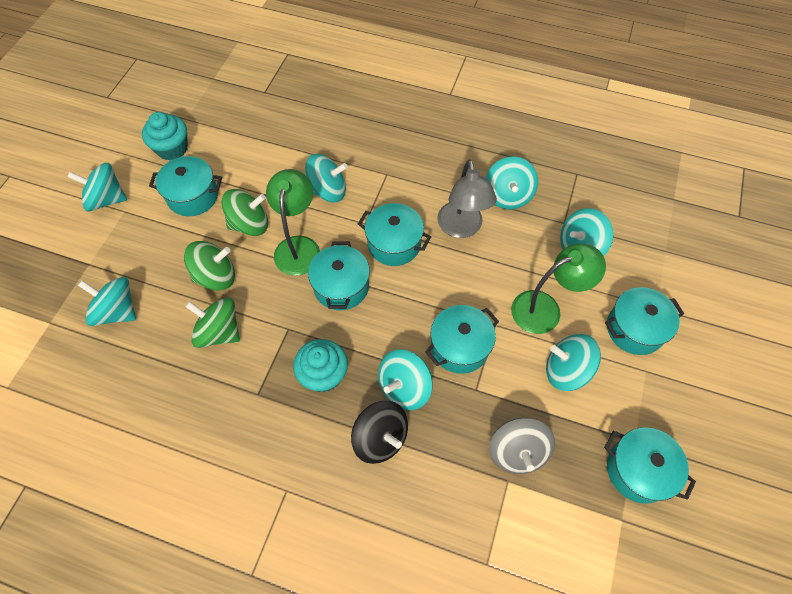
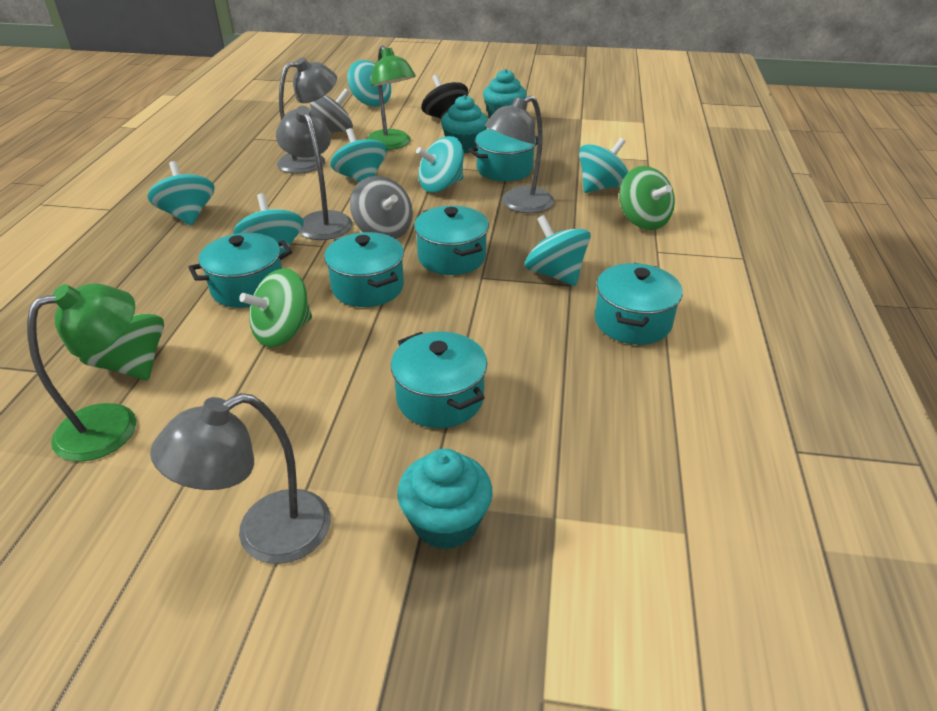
grey lamp: 1 -> 4
grey spinning top: 1 -> 2
turquoise cupcake: 2 -> 3

